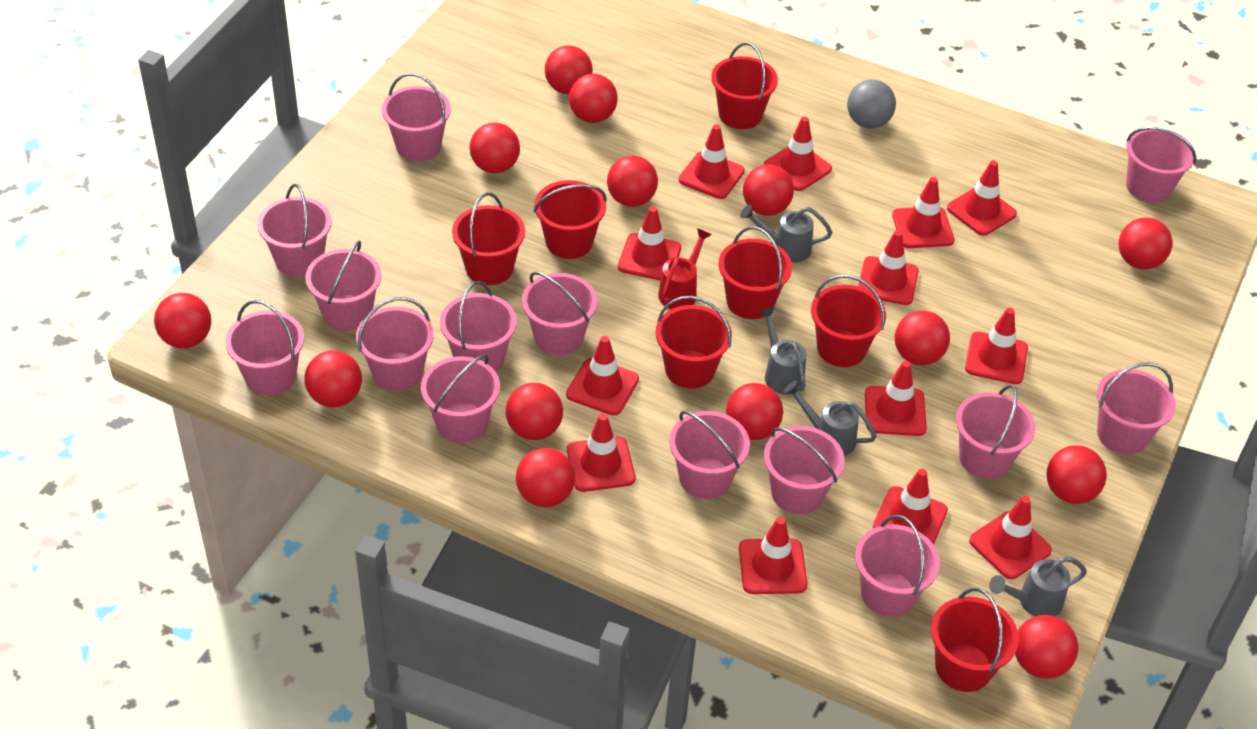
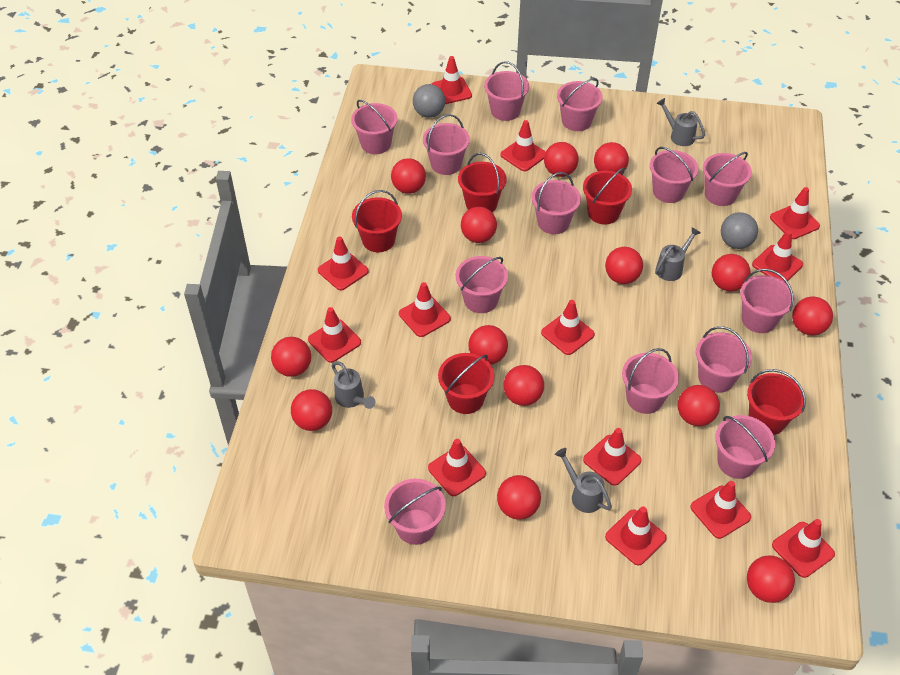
grey ball: 1 -> 2
pink bucket: 14 -> 13
red bucket: 7 -> 5
red watering can: 1 -> 0

